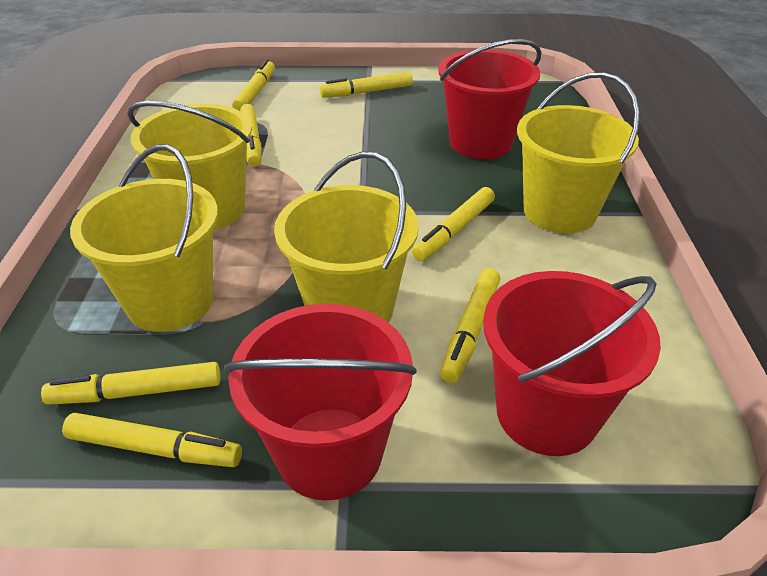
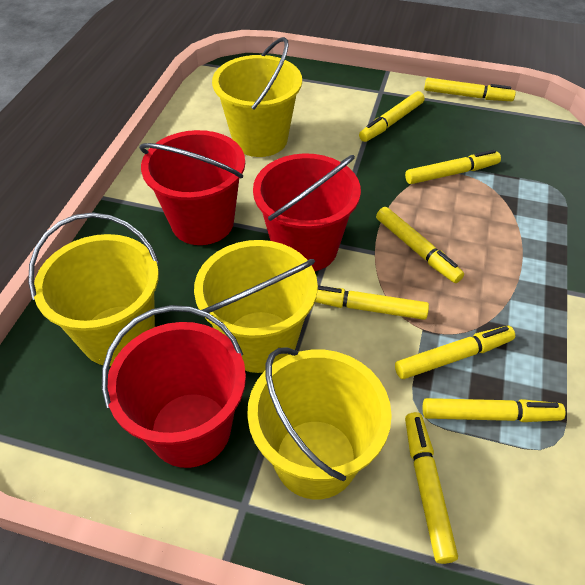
yellow marker: 7 -> 8

